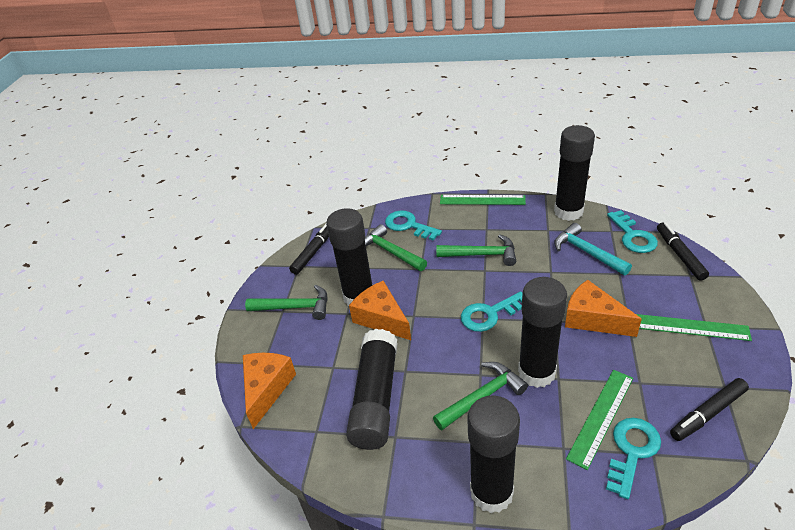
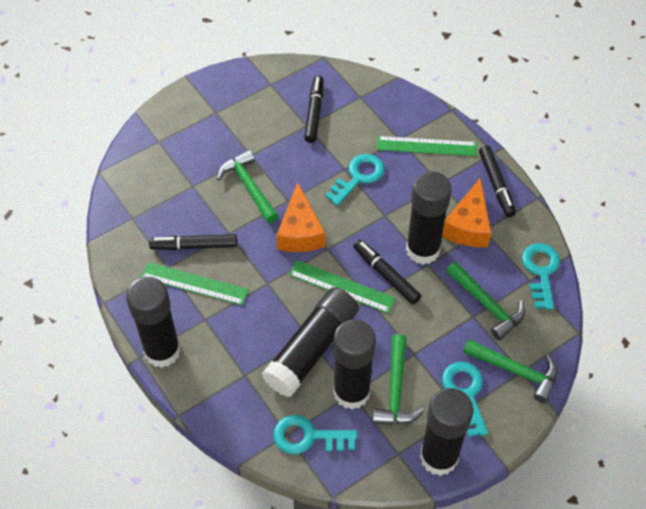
black marker: 3 -> 4
orange cheese: 3 -> 2
turquoise hammer: 1 -> 0

